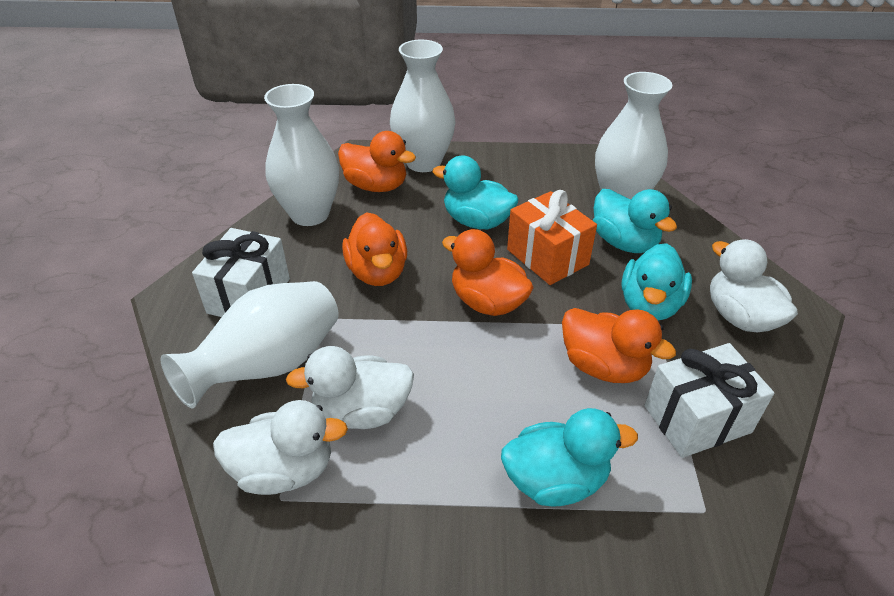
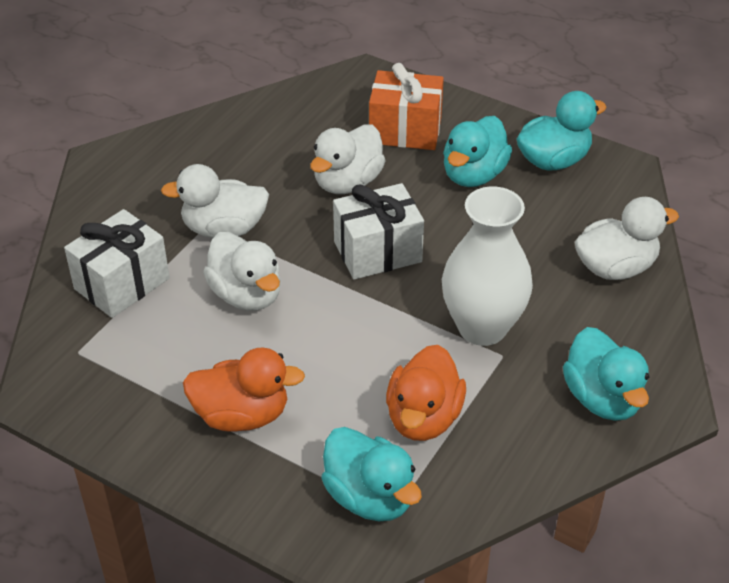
orange duck: 4 -> 2
white duck: 3 -> 4
white vase: 4 -> 1

